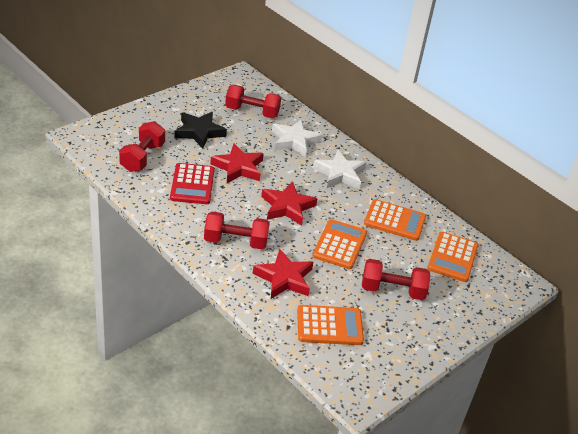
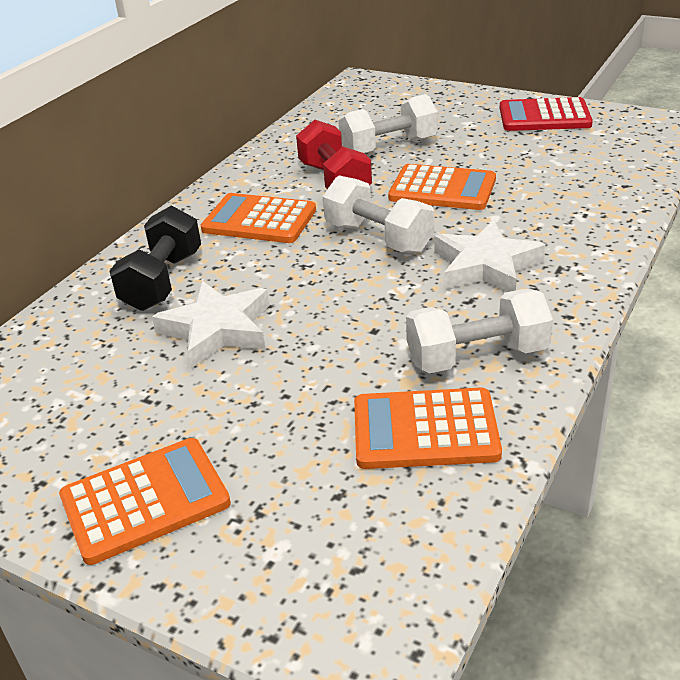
black dumbbell: 0 -> 1
black star: 1 -> 0
red dumbbell: 4 -> 1
red star: 3 -> 0
white dumbbell: 0 -> 3

